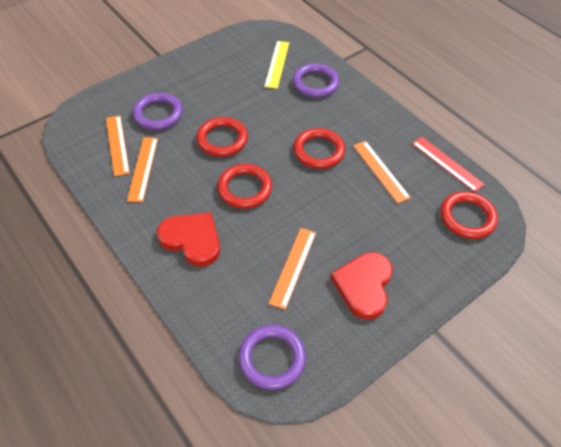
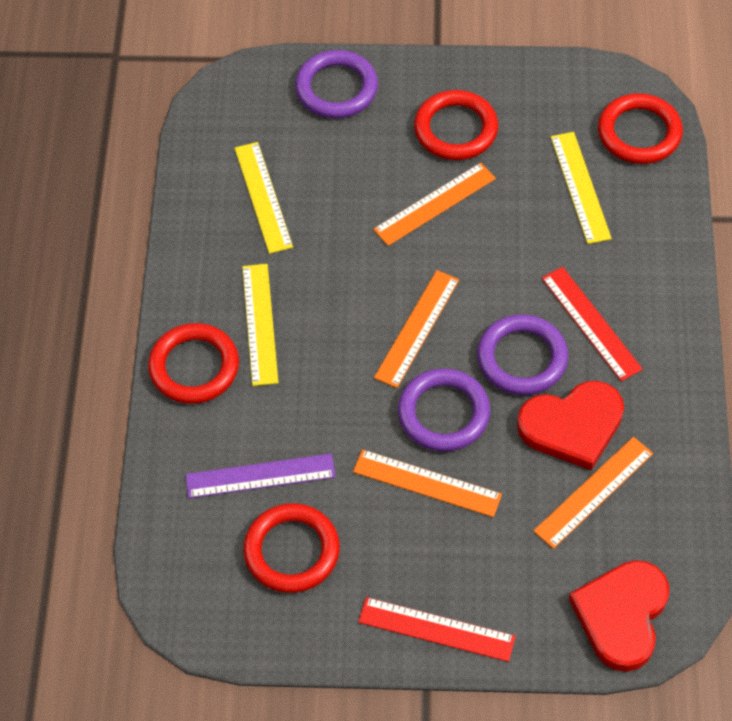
purple ruler: 0 -> 1
red ruler: 1 -> 2
yellow ruler: 1 -> 3

